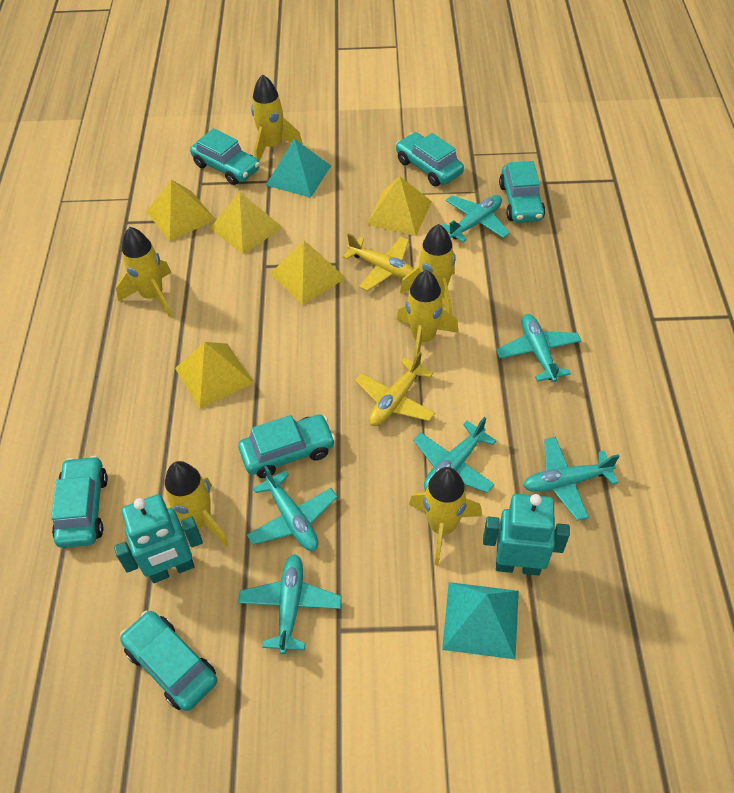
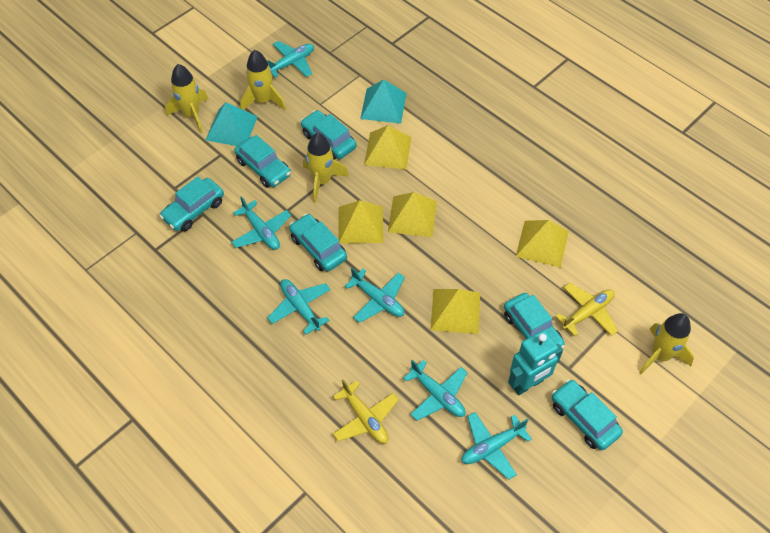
turquoise robot: 2 -> 1
yellow rocket: 6 -> 4

